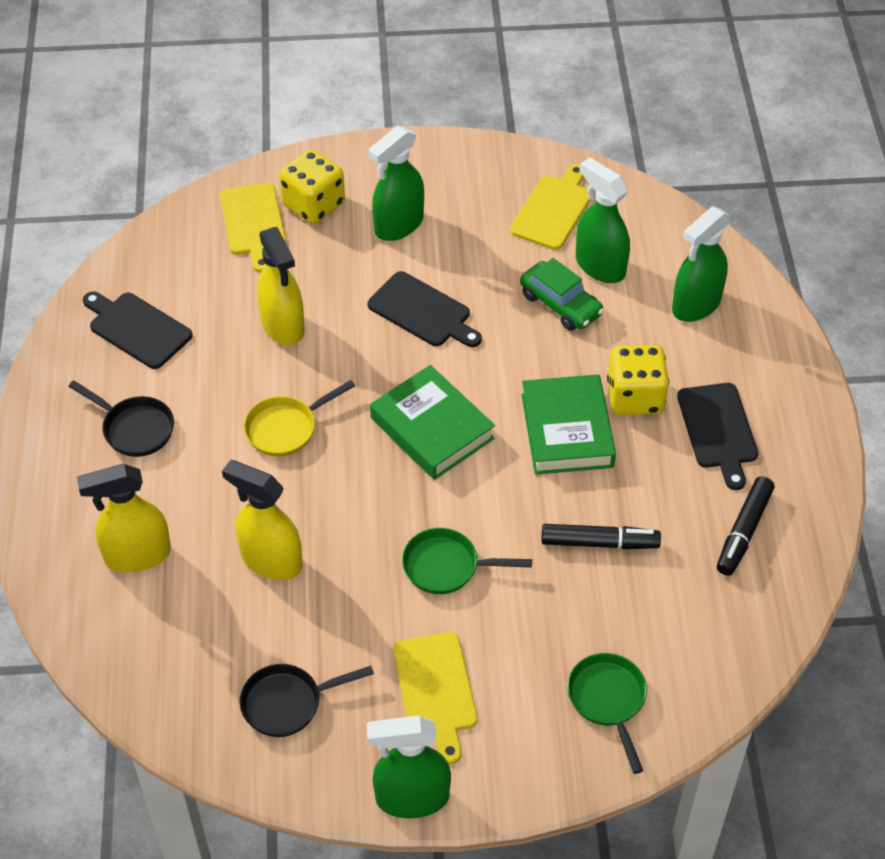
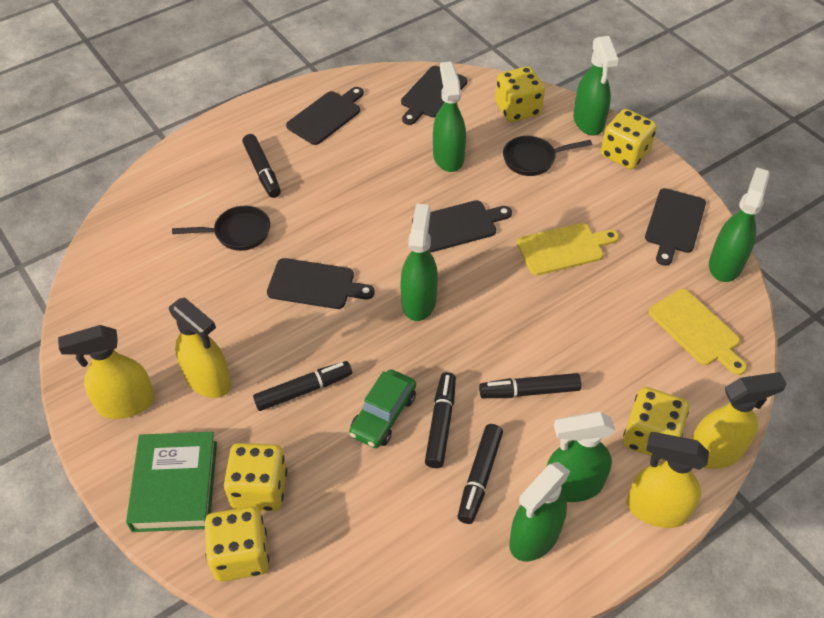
black cutting board: 3 -> 5
black marker: 2 -> 5
green book: 2 -> 1
green pan: 2 -> 0
green spray bottle: 4 -> 6
yellow cutting board: 3 -> 2
yellow dice: 2 -> 5
yellow pan: 1 -> 0
yellow spray bottle: 3 -> 4

